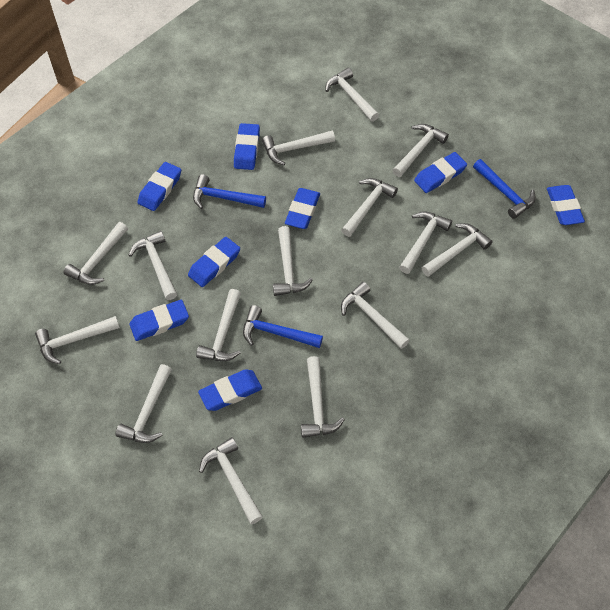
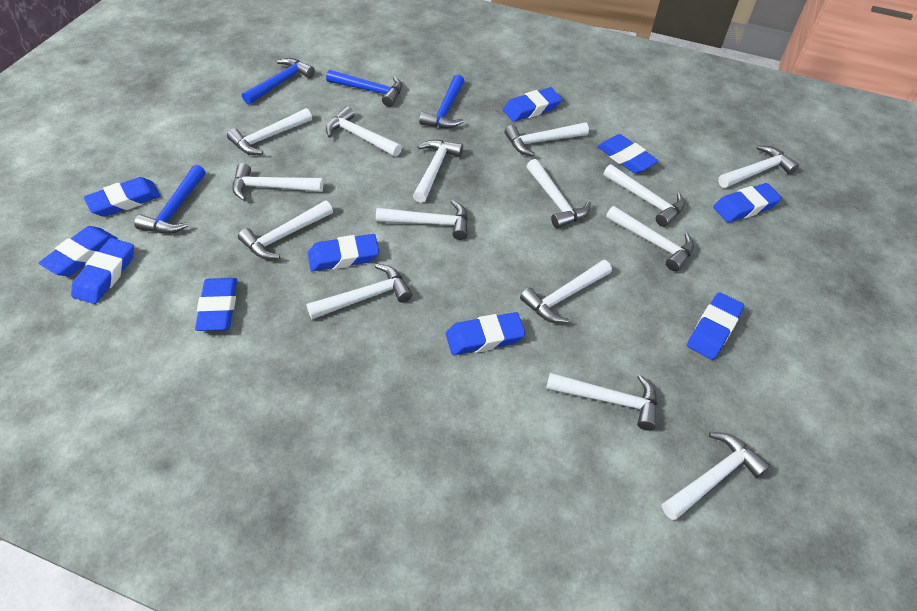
blue eraser: 8 -> 10
blue hammer: 3 -> 4

